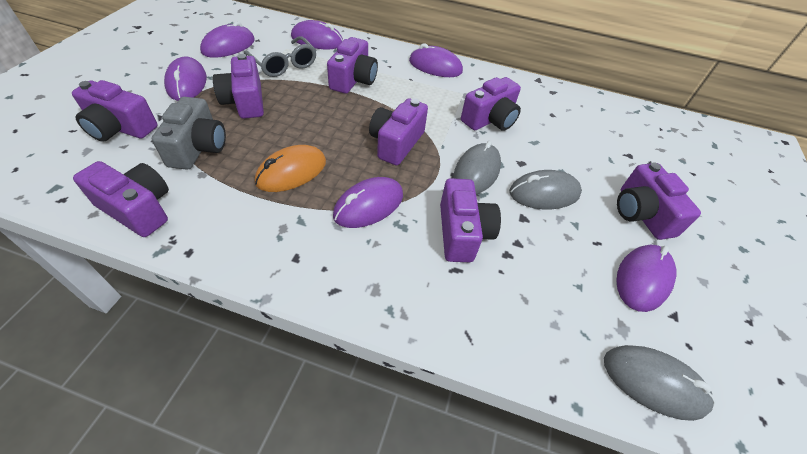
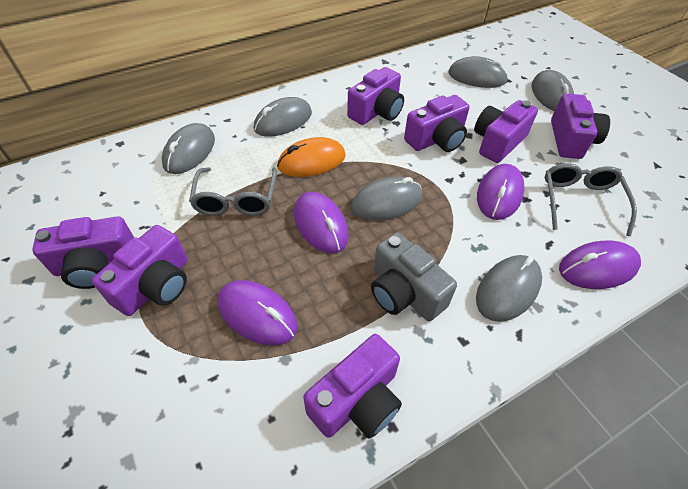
grey glasses: 1 -> 2
grey mouse: 3 -> 6
purple camera: 8 -> 7
purple mouse: 6 -> 4

